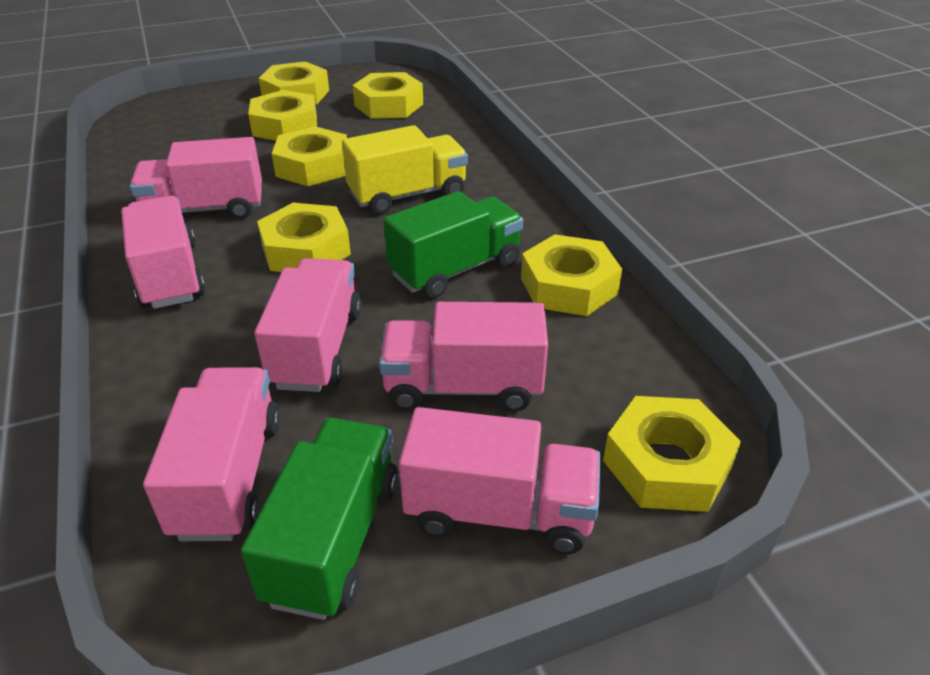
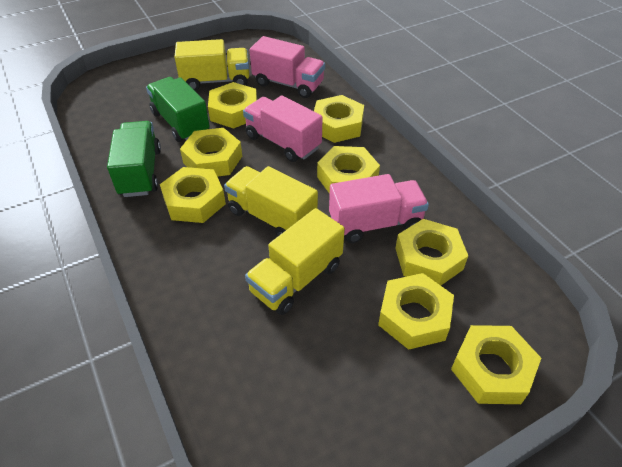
pink truck: 6 -> 3
yellow nut: 7 -> 8
yellow truck: 1 -> 3

